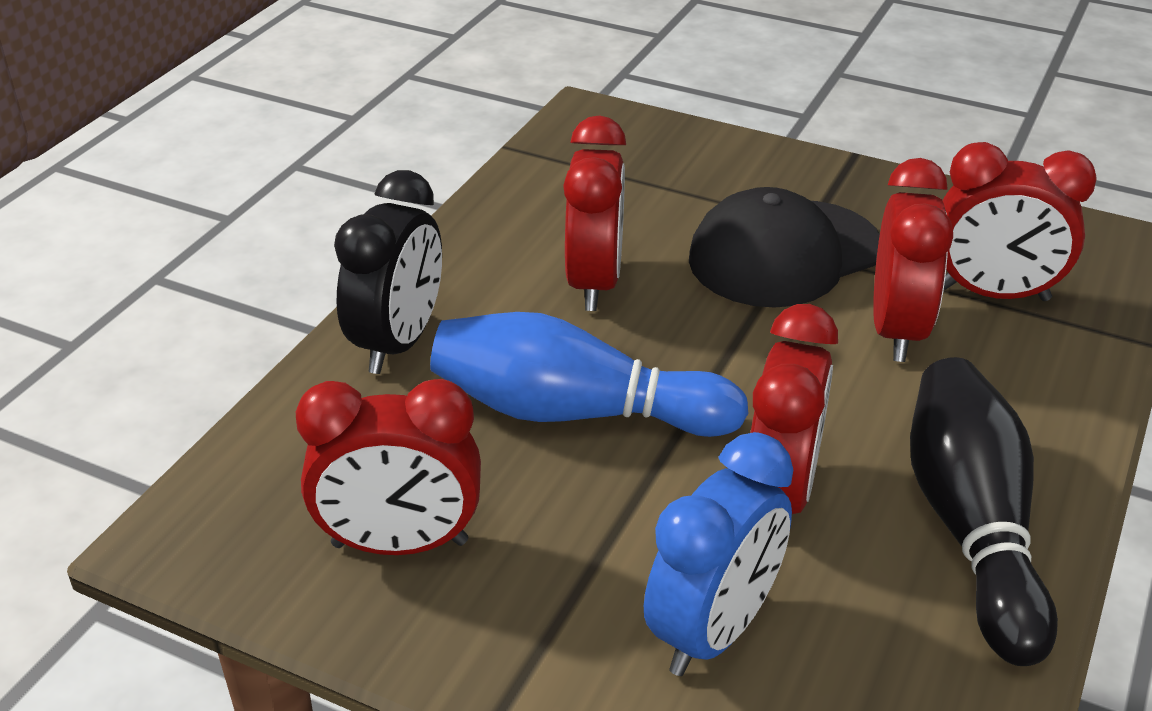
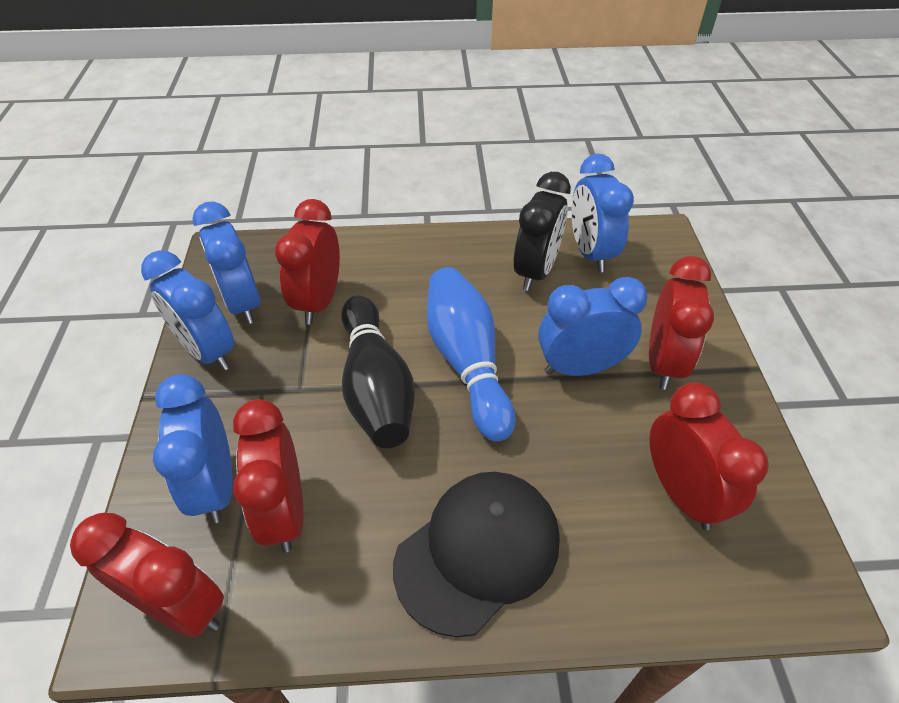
blue clock: 1 -> 5

